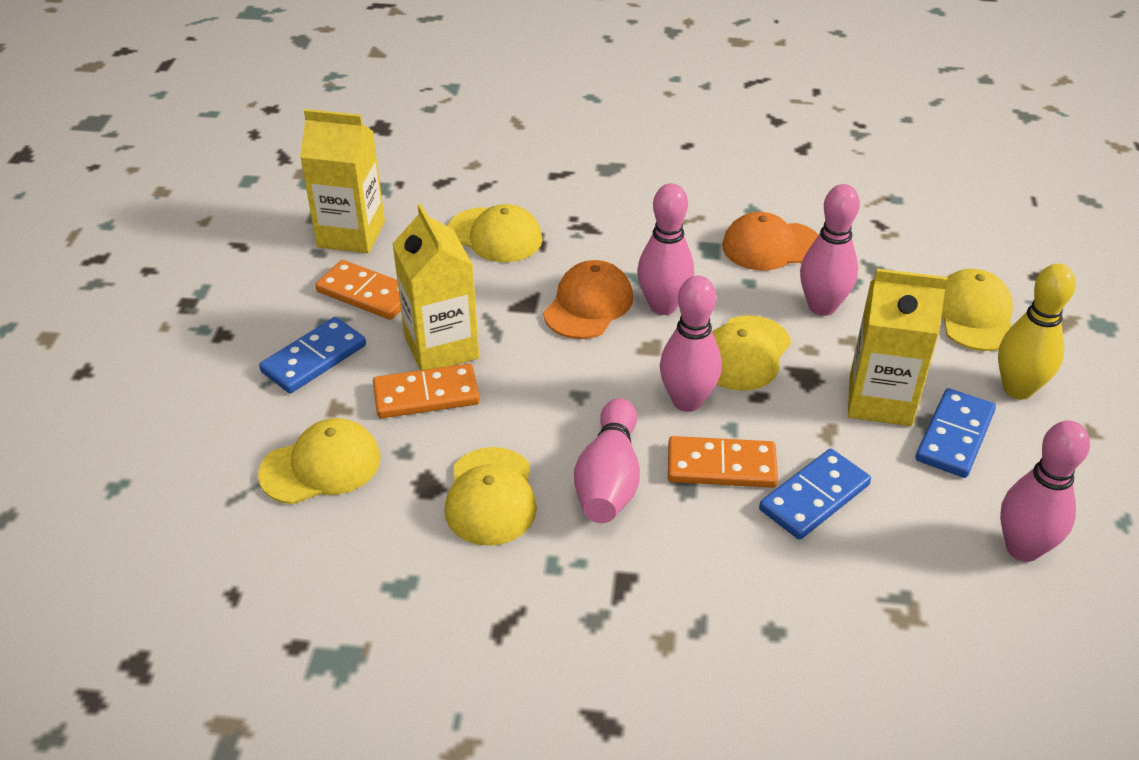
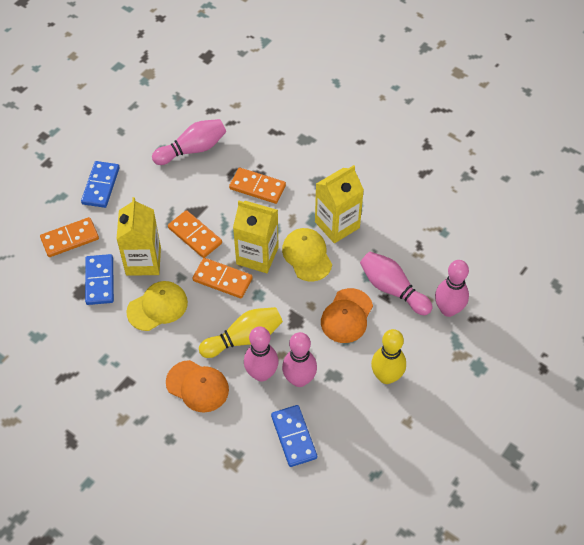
orange domino: 3 -> 4
yellow bowling pin: 1 -> 2
yellow cap: 5 -> 2

